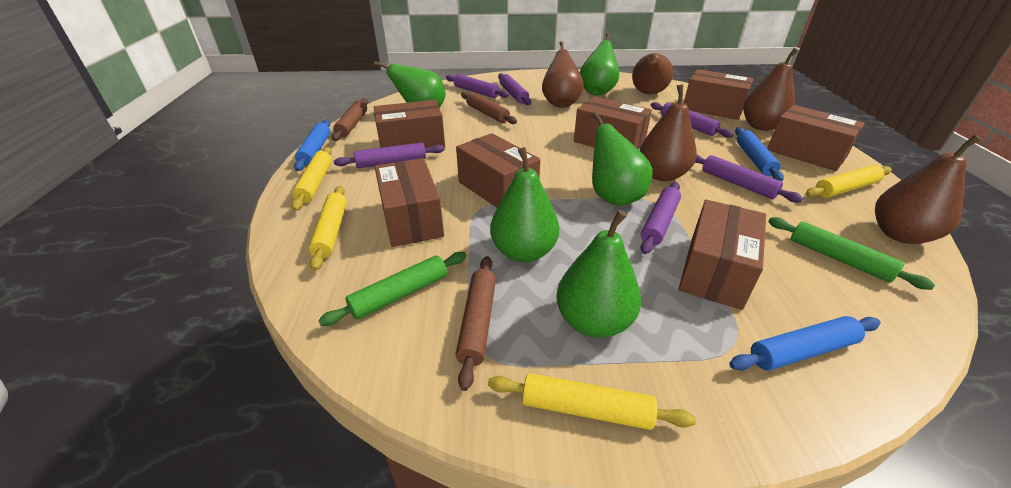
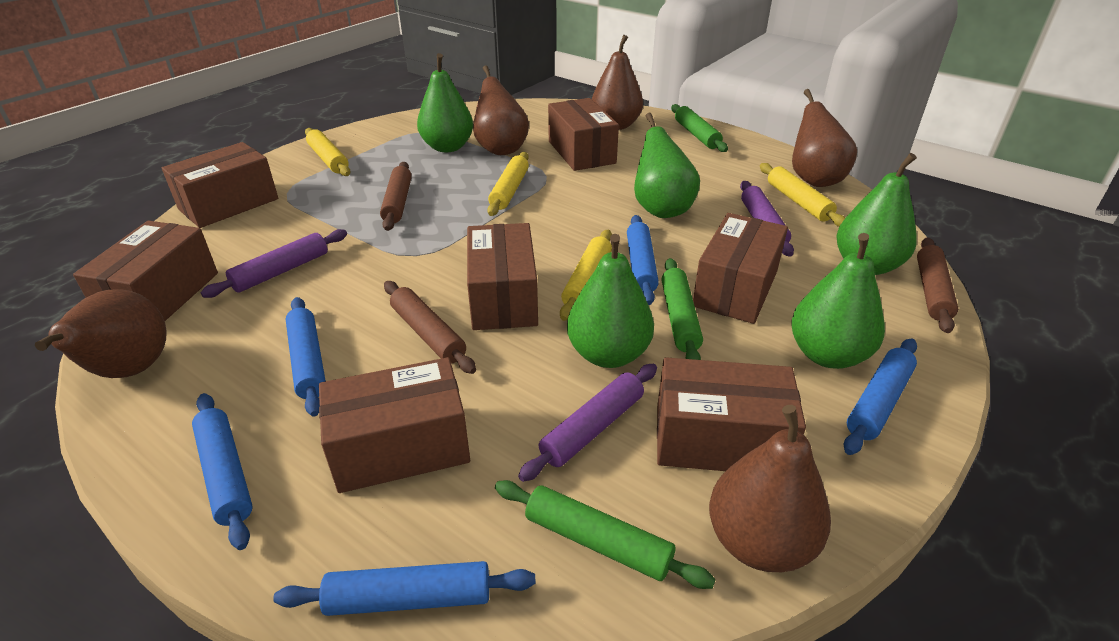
blue rolling pin: 3 -> 5
green rolling pin: 2 -> 3
purple rolling pin: 6 -> 3

